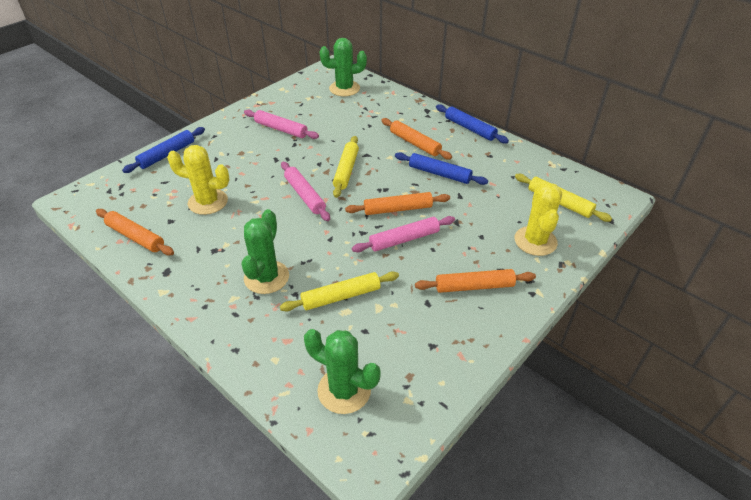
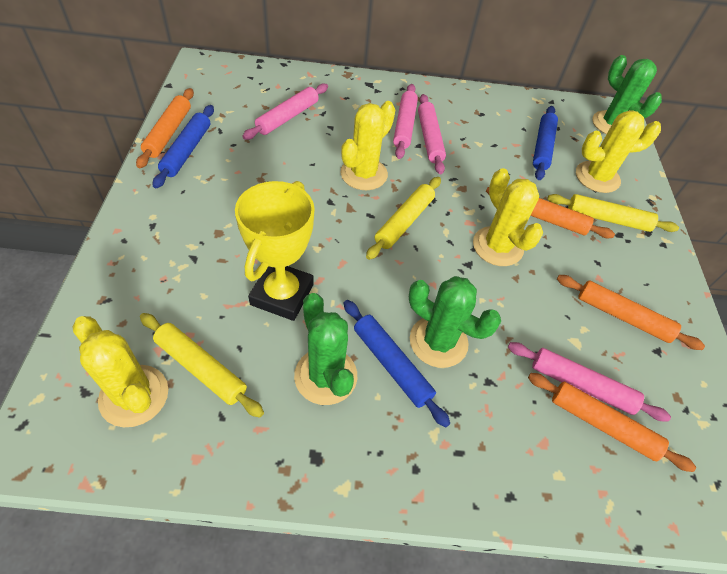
pink rolling pin: 3 -> 4
yellow cactus: 2 -> 4
yellow trophy: 0 -> 1

